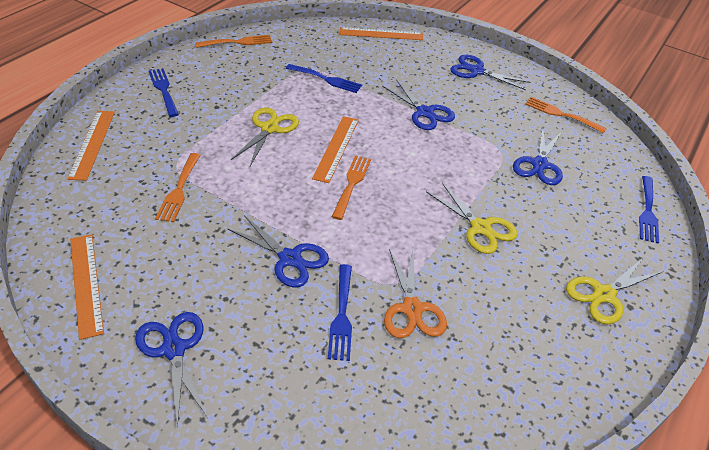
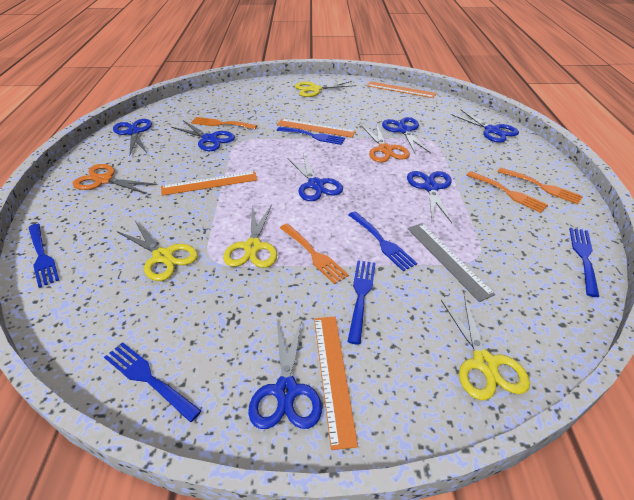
blue fork: 4 -> 6
blue scissors: 5 -> 7
grey ruler: 0 -> 1
orange scissors: 1 -> 2
yellow scissors: 3 -> 4

